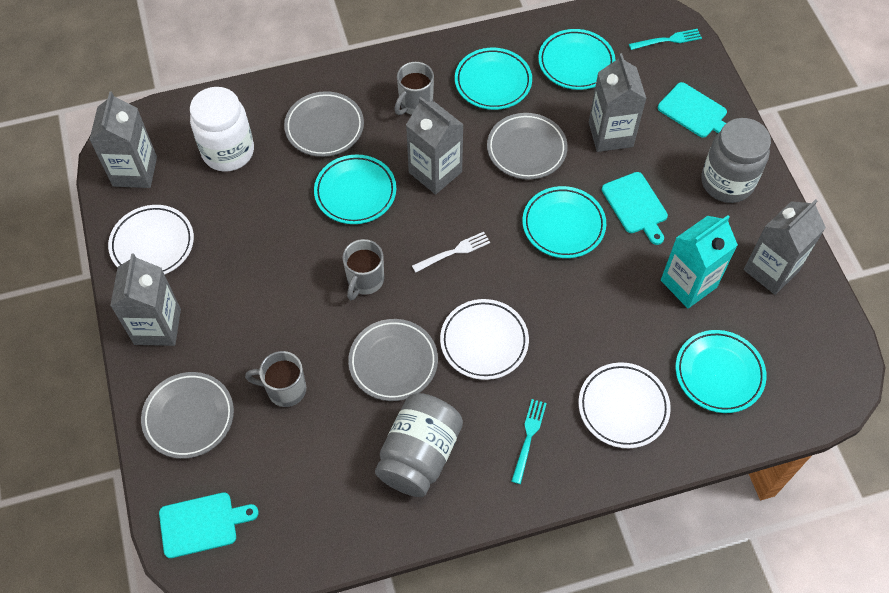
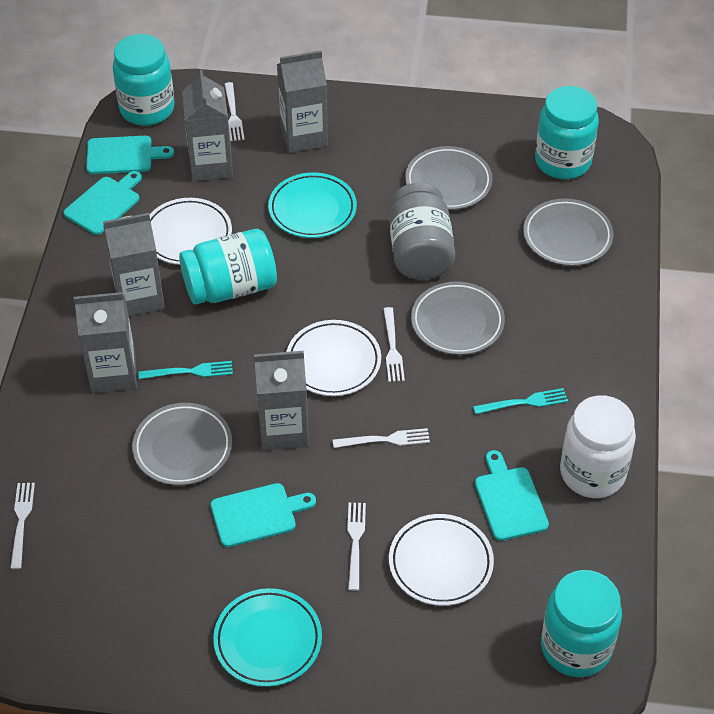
grey jar: 2 -> 1
grey mug: 3 -> 0
turquoise carton: 1 -> 0
turquoise cutting board: 3 -> 4
turquoise jar: 0 -> 4
turquoise plate: 5 -> 2
white fork: 1 -> 5

